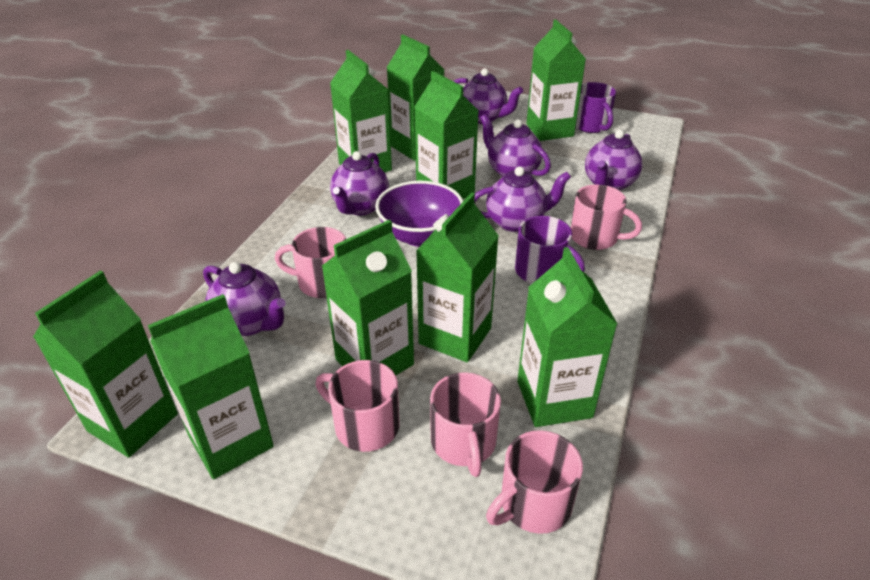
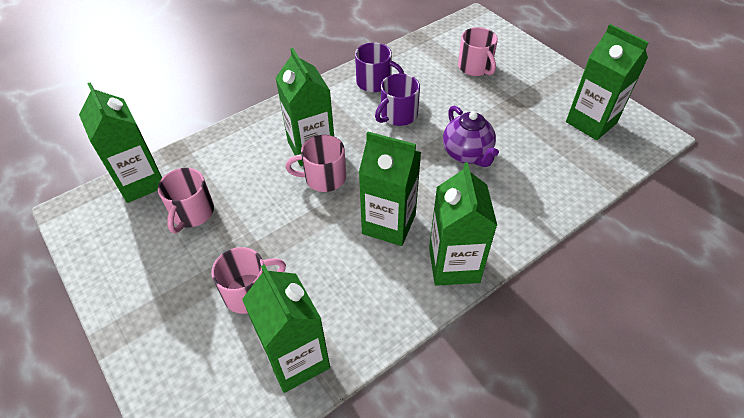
green carton: 9 -> 6
pink mug: 5 -> 4
purple bowl: 1 -> 0
purple teapot: 6 -> 1

